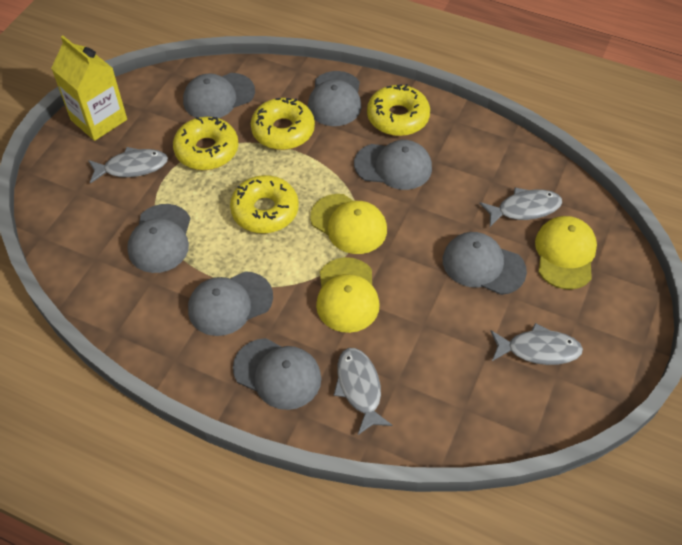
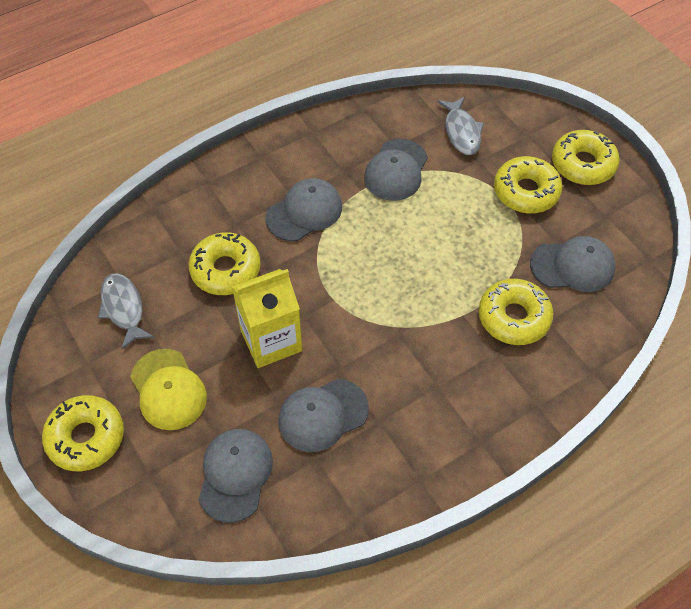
grey cap: 7 -> 5
grey fish: 4 -> 2
yellow cap: 3 -> 1
yellow donut: 4 -> 5

